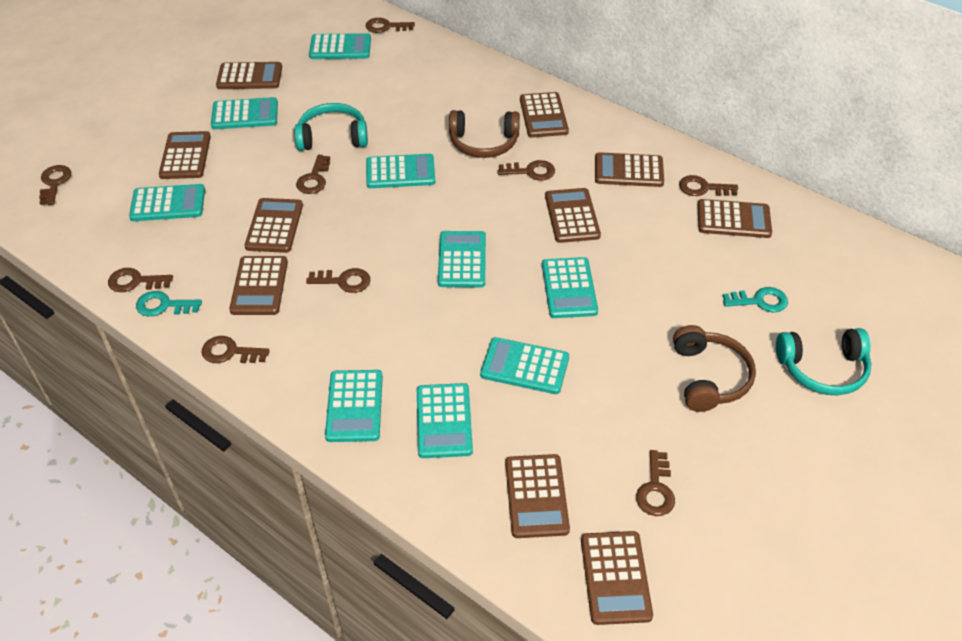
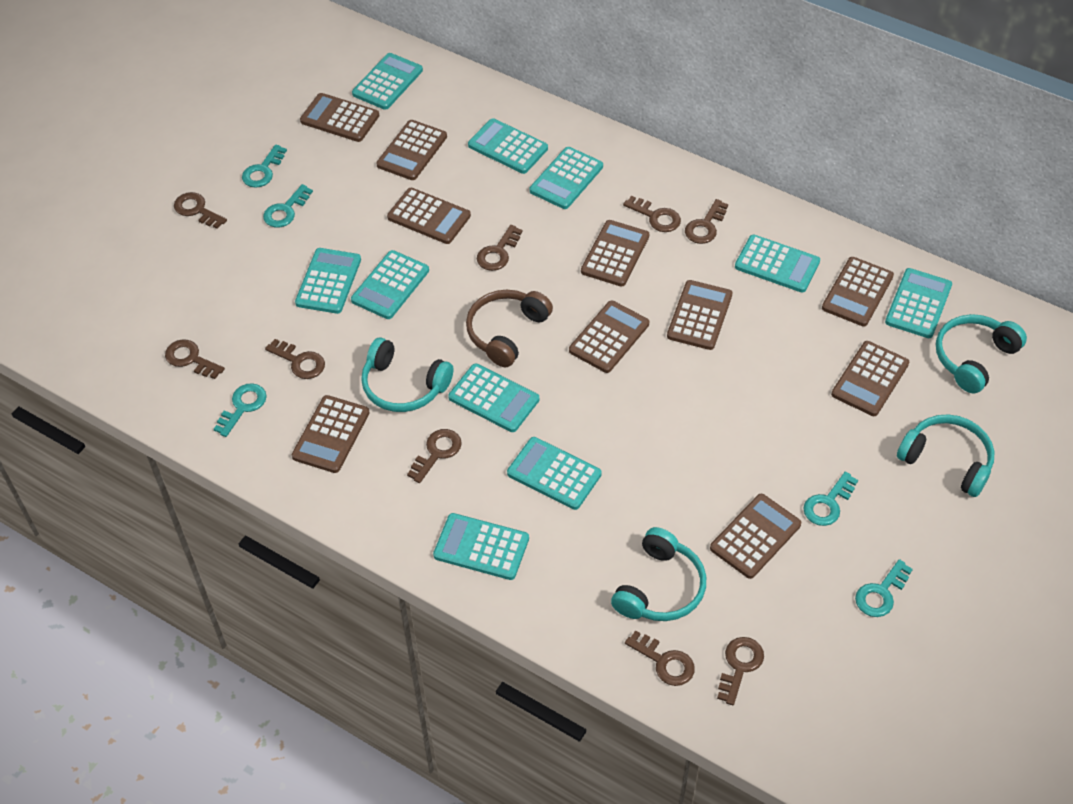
brown headphones: 2 -> 1
turquoise calculator: 9 -> 10
turquoise headphones: 2 -> 4
turquoise key: 2 -> 5

